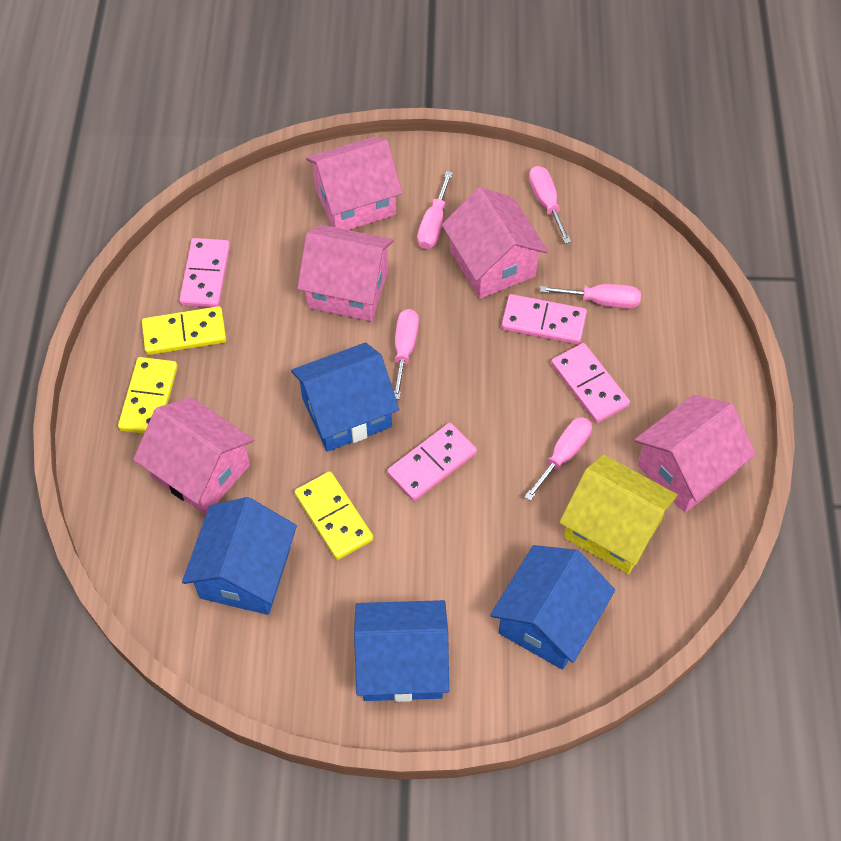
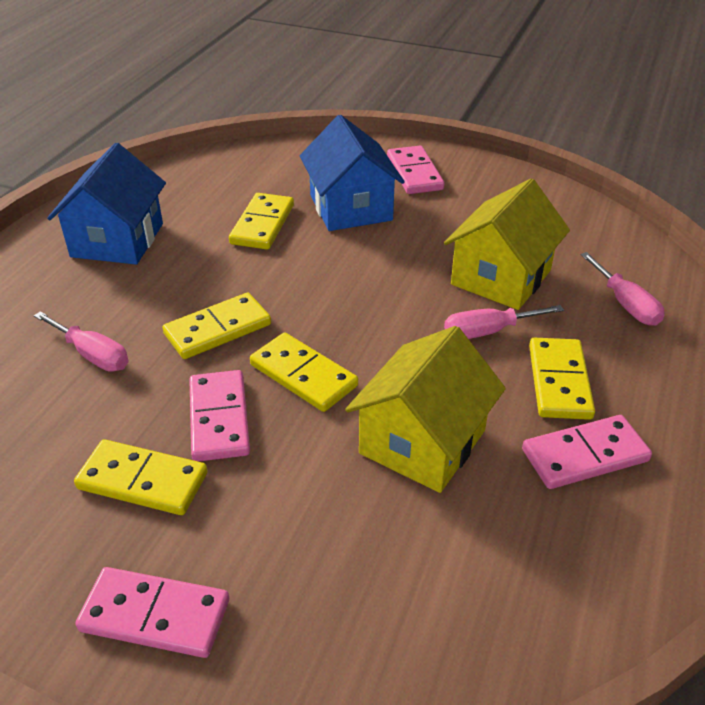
blue house: 4 -> 2
pink house: 5 -> 0
pink screwdriver: 5 -> 3
yellow domino: 3 -> 5
yellow house: 1 -> 2

